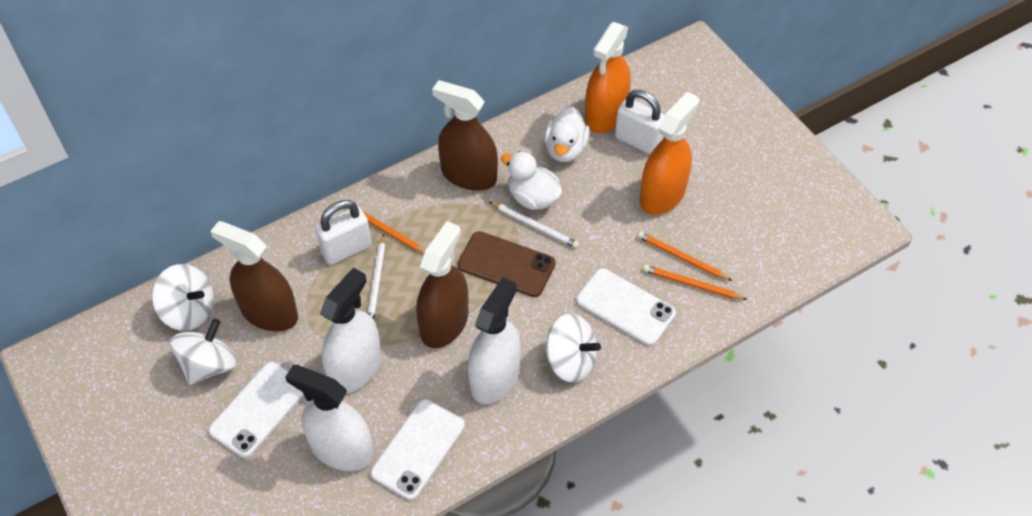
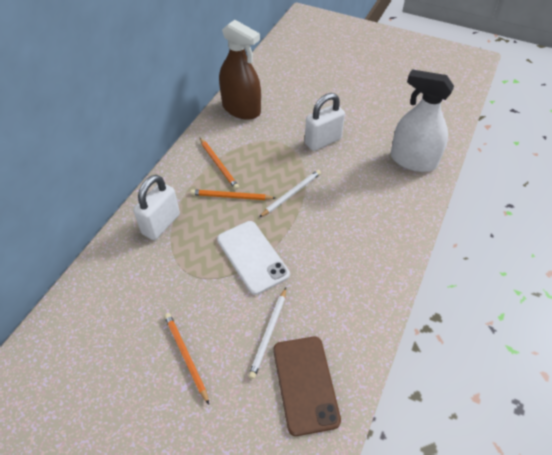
brown spray bottle: 3 -> 1
orange spray bottle: 2 -> 0
white duck: 2 -> 0
white phone: 3 -> 1
white spinning top: 3 -> 0
white spray bottle: 3 -> 1

